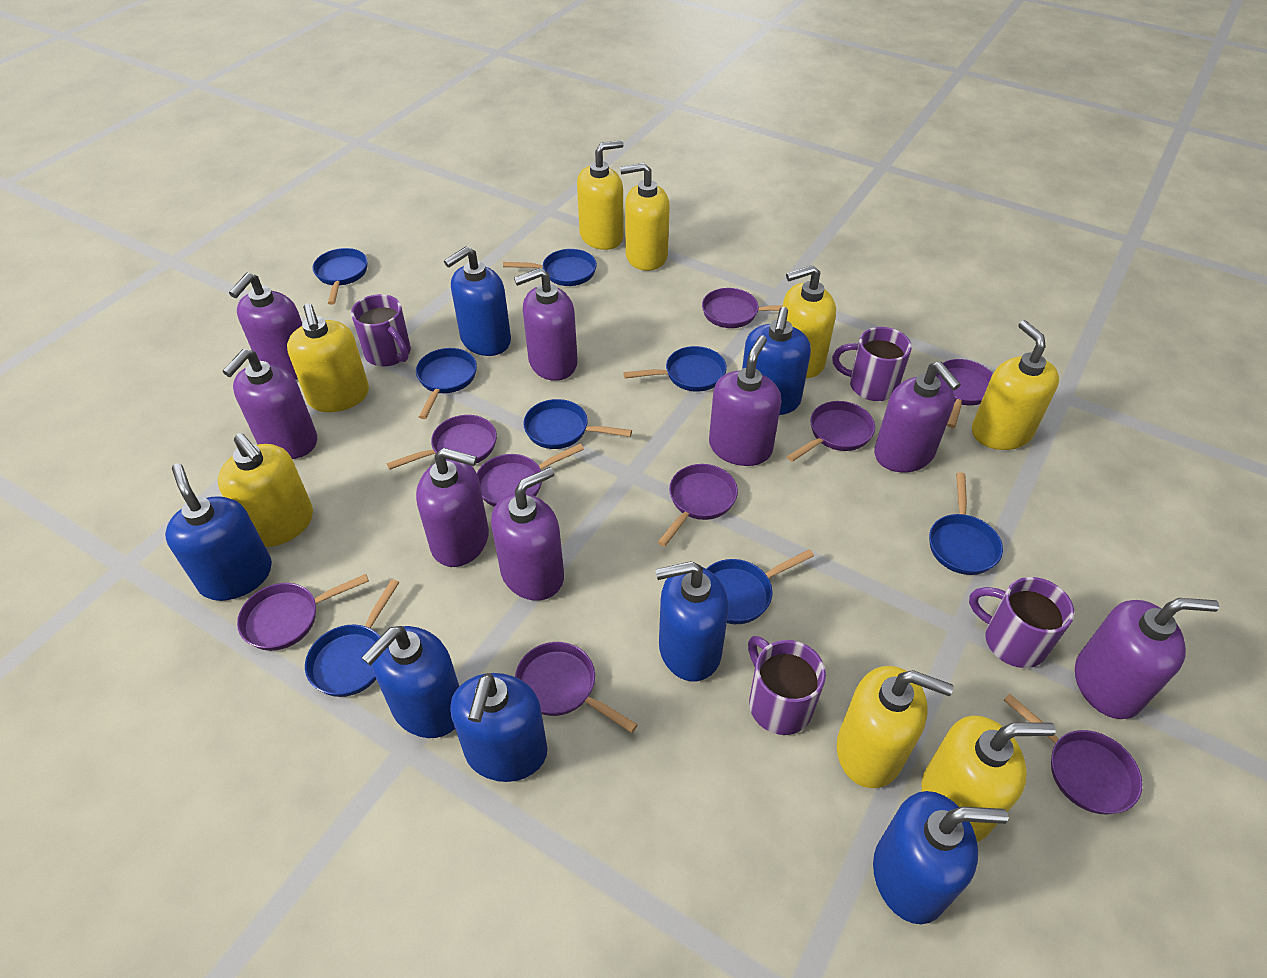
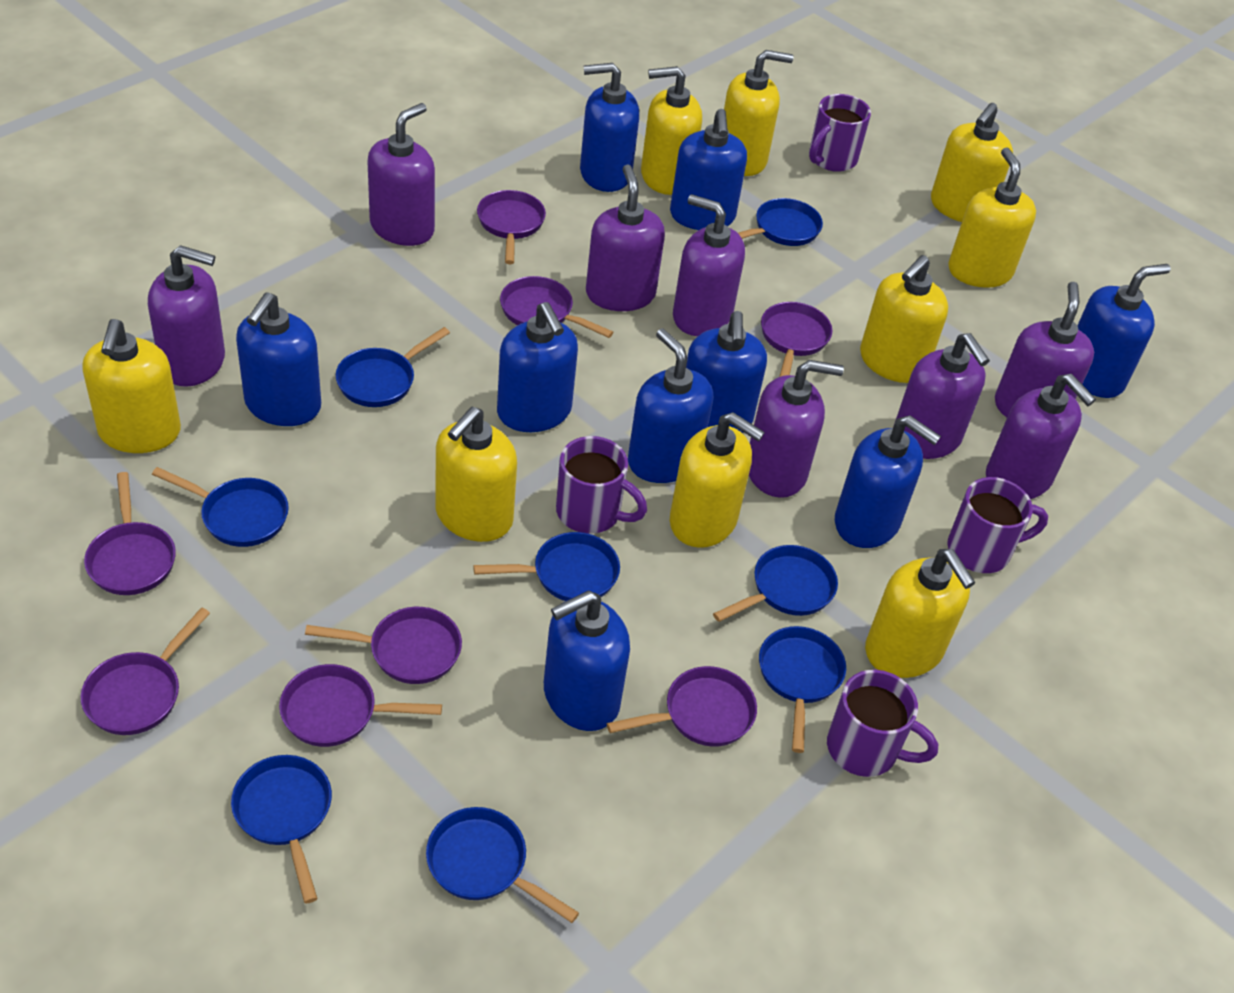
blue soap dispenser: 7 -> 9
purple pan: 9 -> 8
yellow soap dispenser: 8 -> 9

